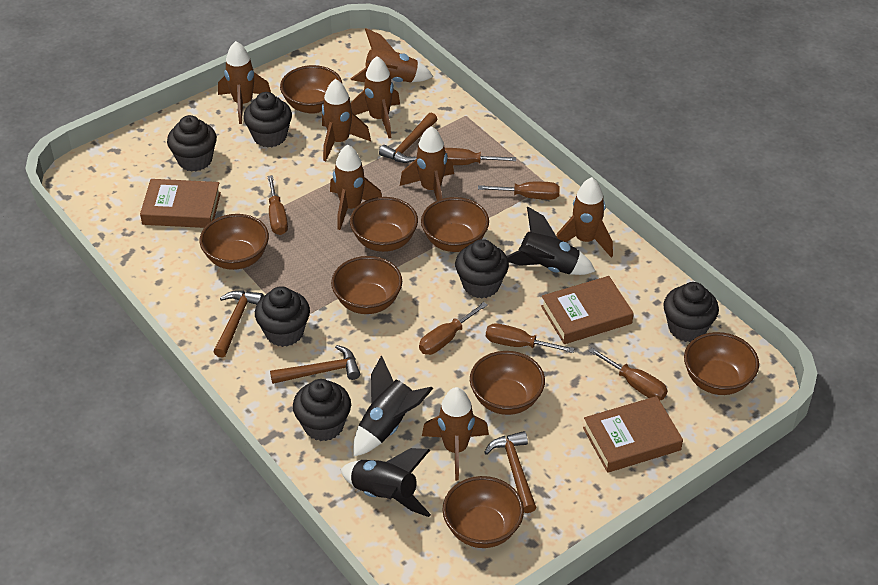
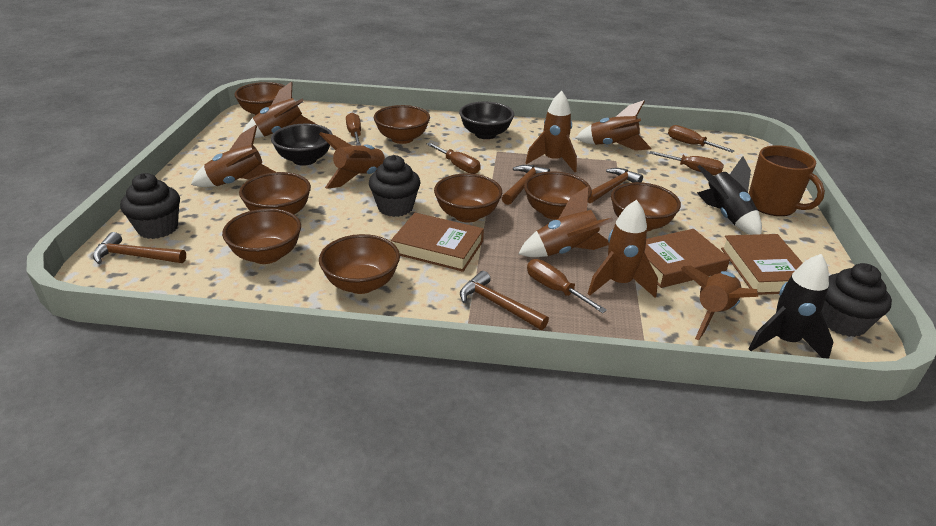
black bowl: 0 -> 2
black cupcake: 6 -> 3
black rocket: 3 -> 2
brown mug: 0 -> 1
brown screwdriver: 6 -> 5

